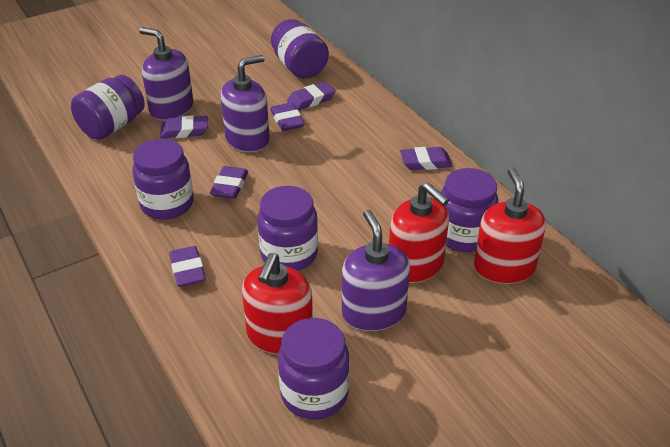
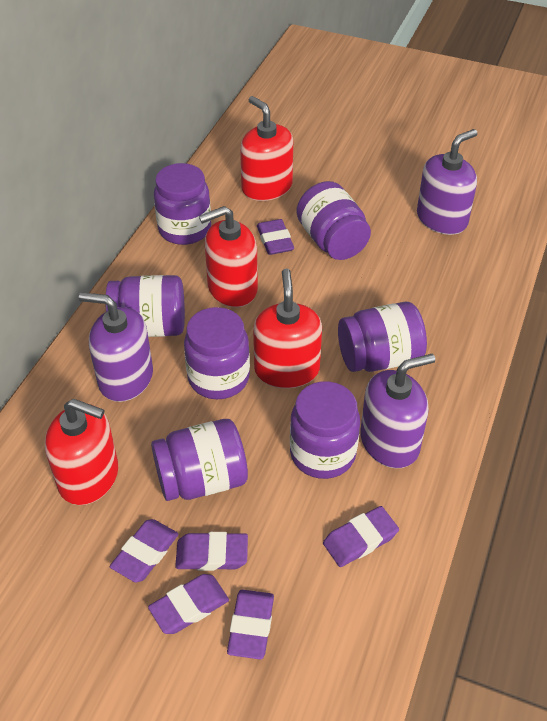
purple jar: 6 -> 7
red soap dispenser: 3 -> 4

